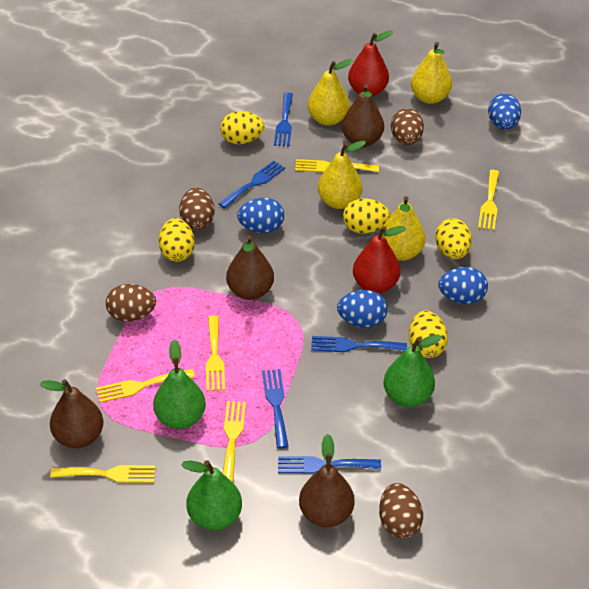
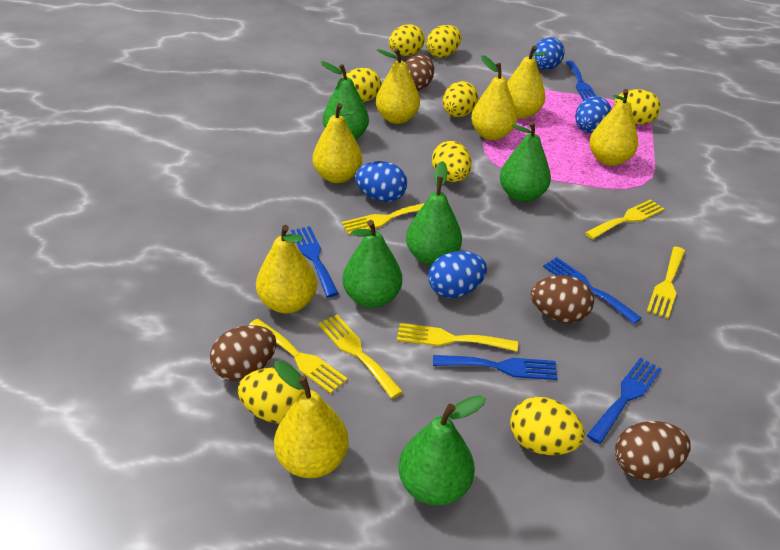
brown pear: 4 -> 0
green pear: 3 -> 5
red pear: 2 -> 0
yellow egg: 5 -> 8
yellow pear: 4 -> 7

